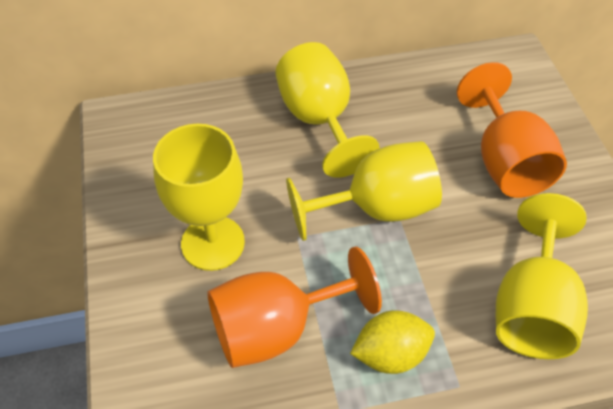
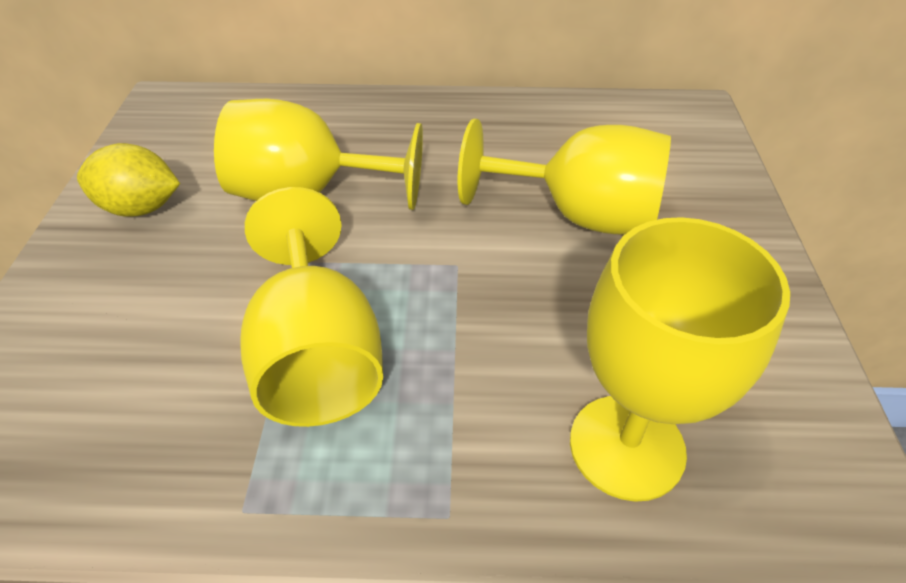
orange goblet: 2 -> 0

